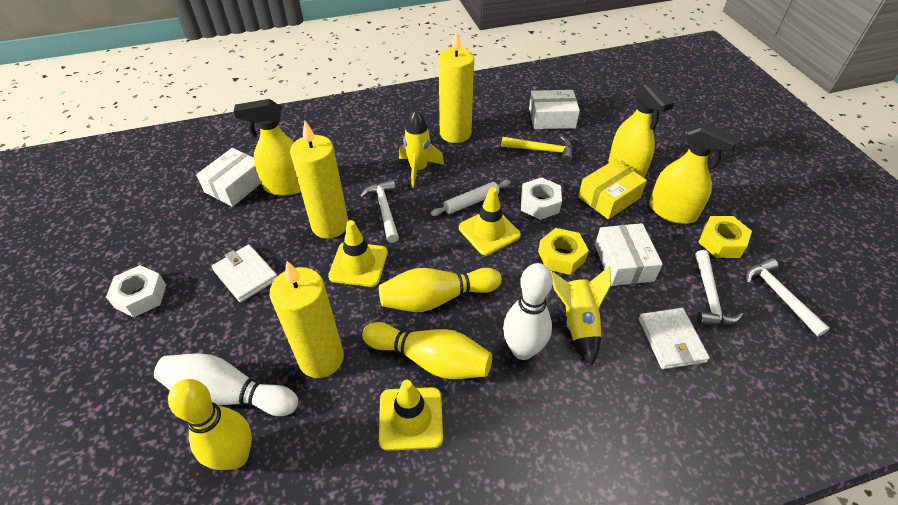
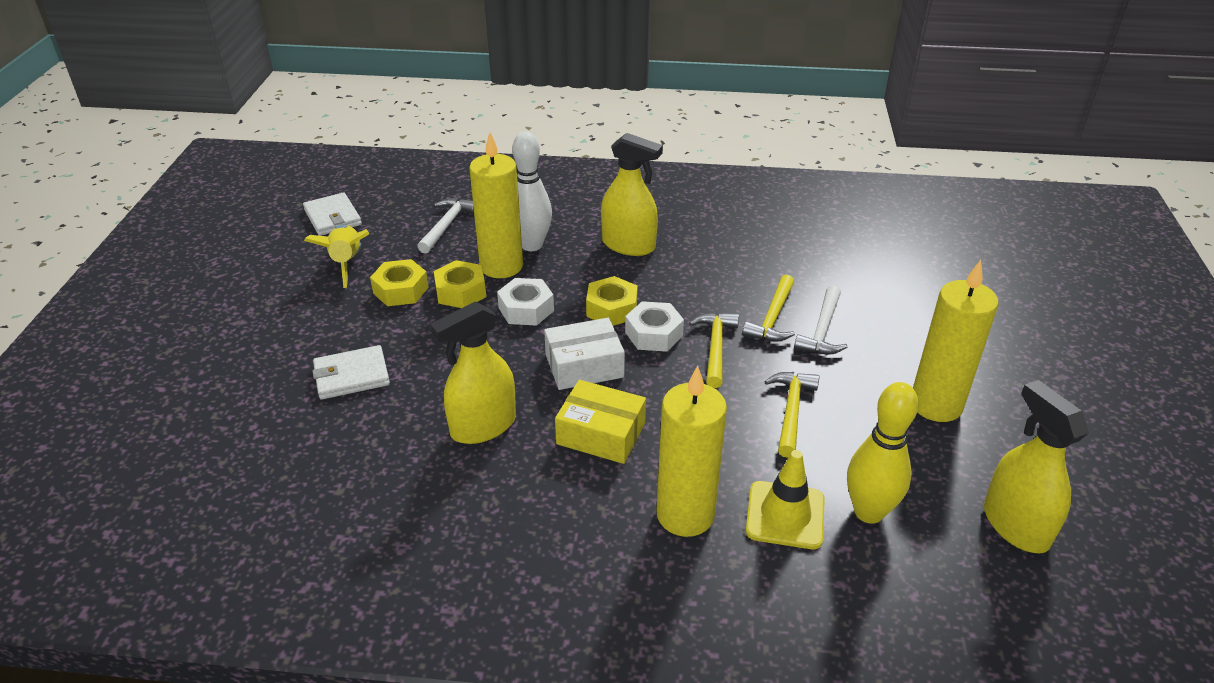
white bowling pin: 2 -> 1
white box: 3 -> 1
white hammer: 3 -> 2
white rolling pin: 1 -> 0
yellow bowling pin: 3 -> 1
yellow hammer: 1 -> 3
yellow nut: 2 -> 3
yellow rocket: 2 -> 1
yellow traffic cone: 3 -> 1

